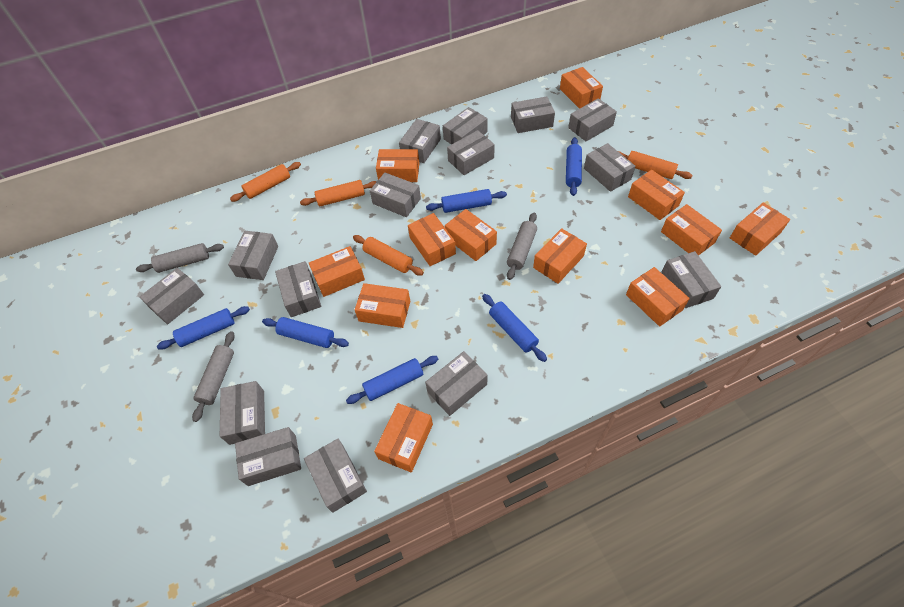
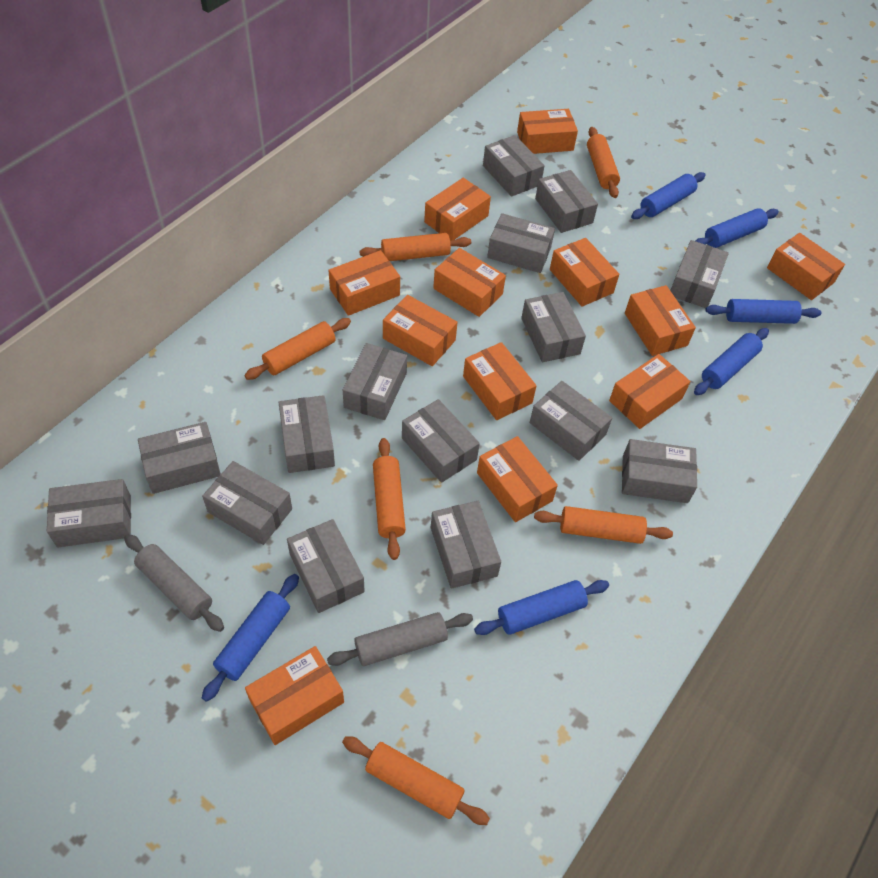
grey rolling pin: 3 -> 2
orange rolling pin: 4 -> 6

